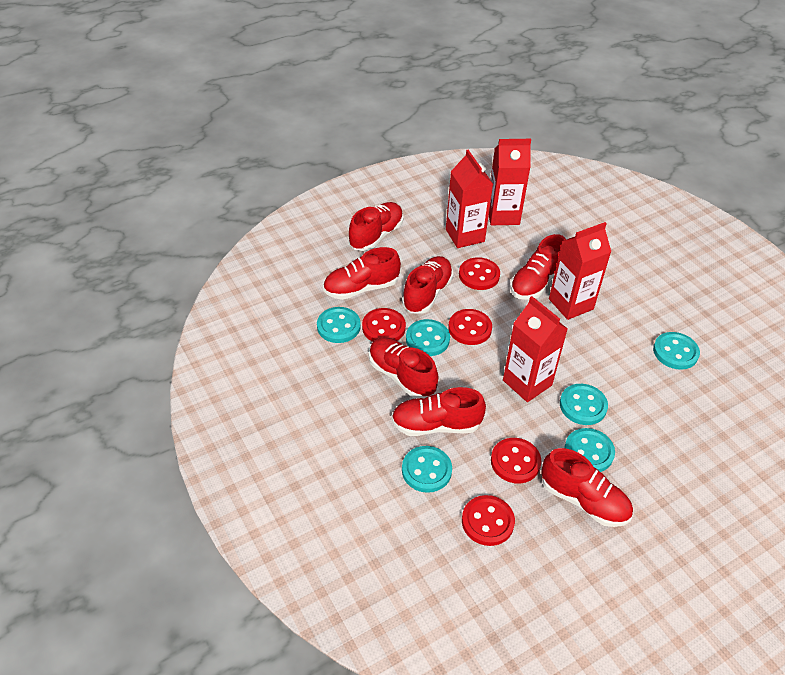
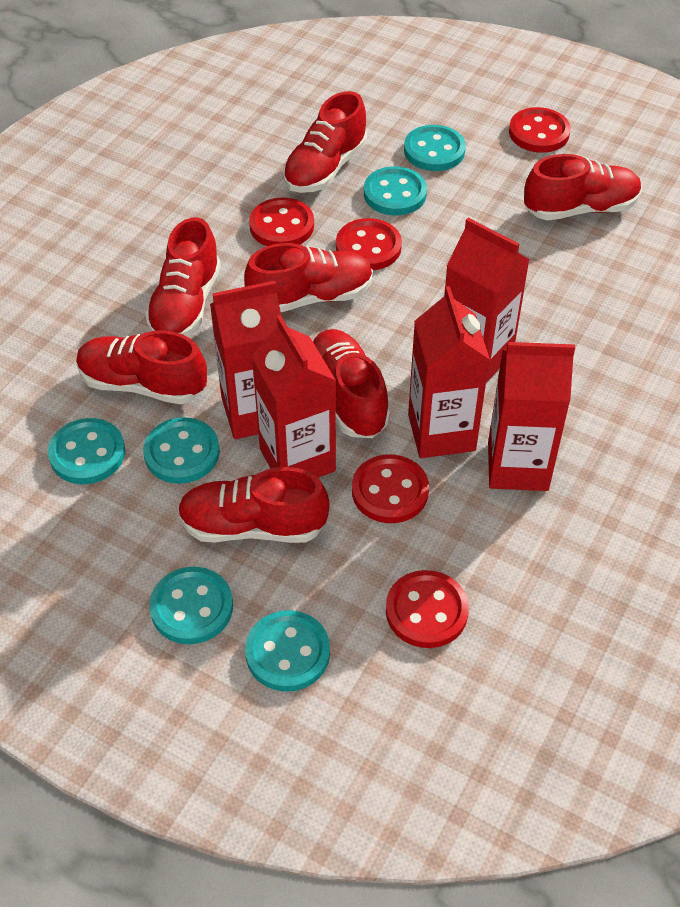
red carton: 4 -> 5

